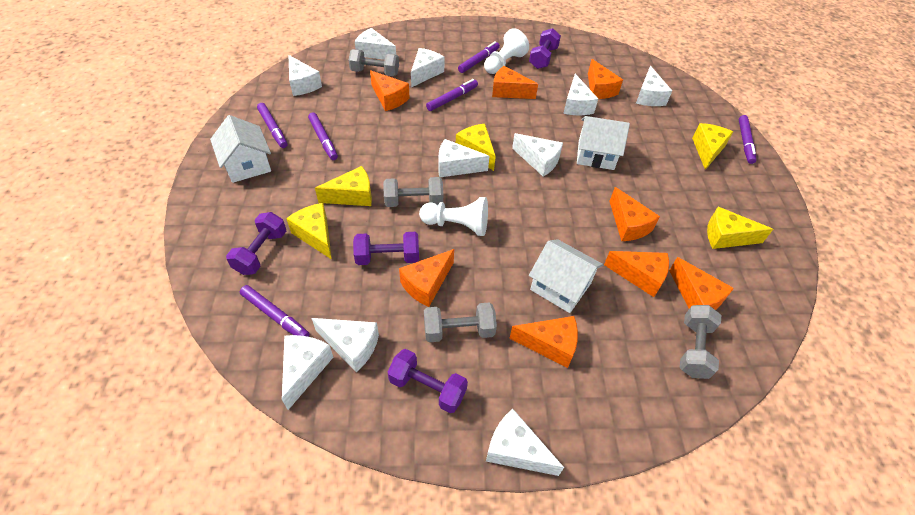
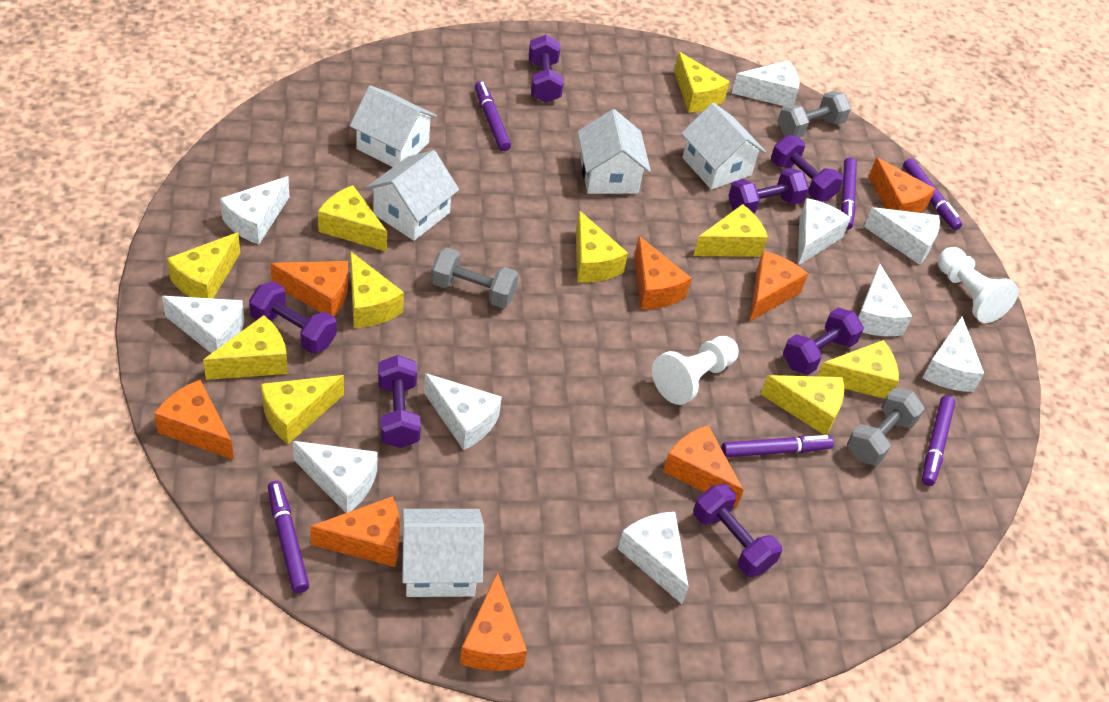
grey dumbbell: 4 -> 3
purple dumbbell: 4 -> 7
white house: 3 -> 5
yellow cheese: 5 -> 10

